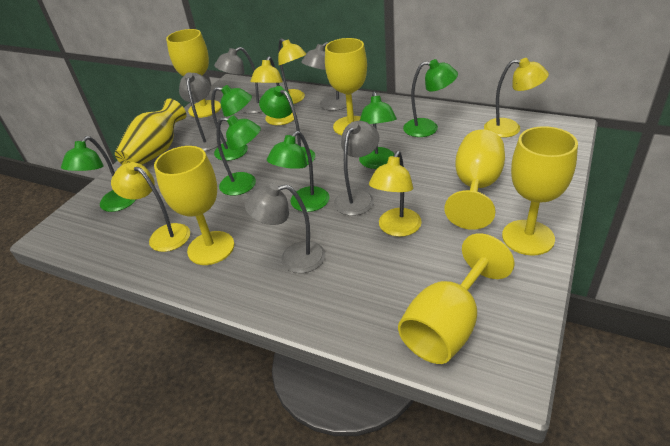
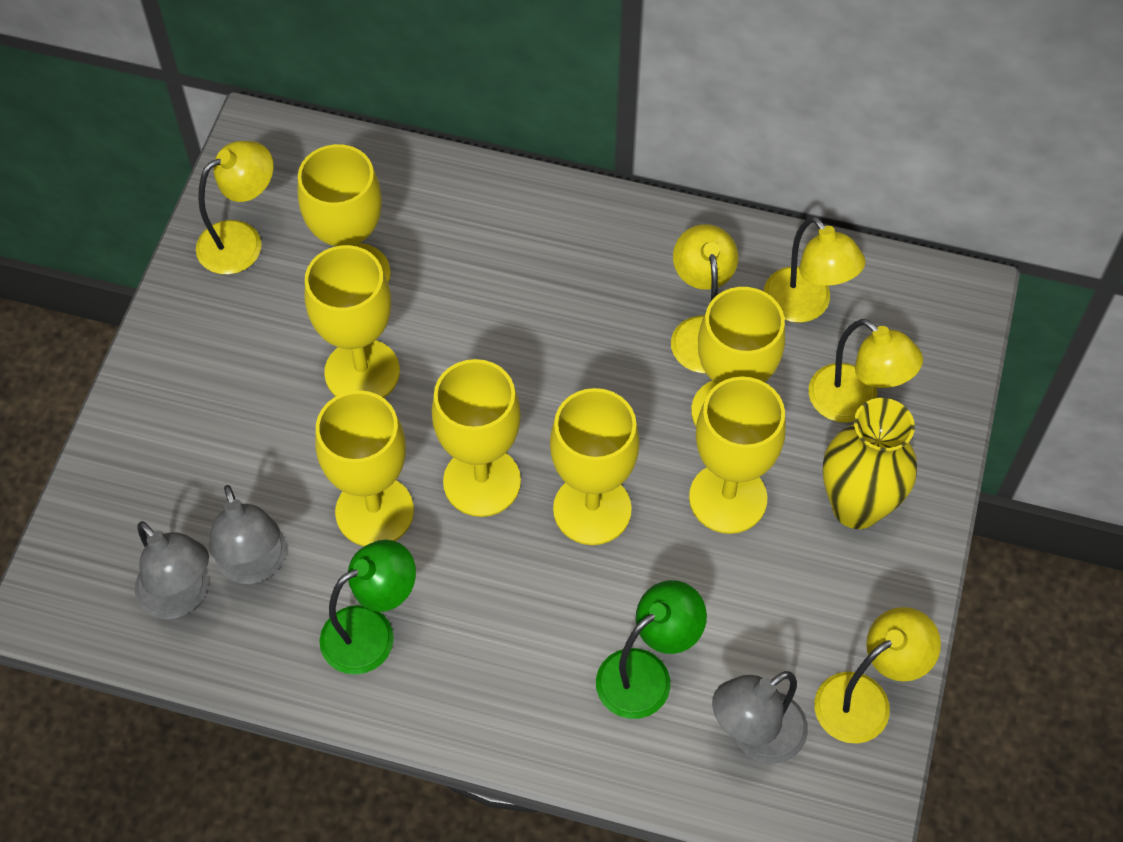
green lamp: 7 -> 2
grey lamp: 5 -> 3
yellow goblet: 6 -> 7

